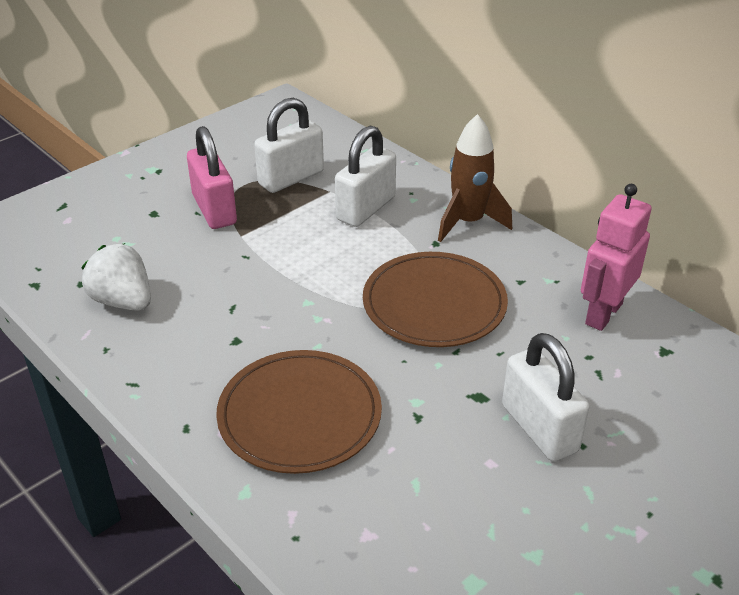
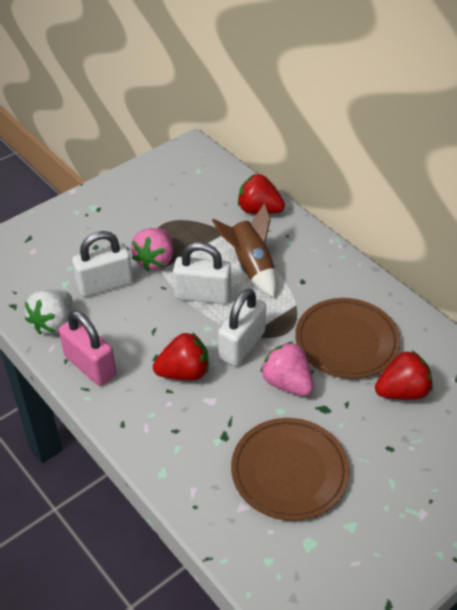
pink robot: 1 -> 0
pink strawberry: 0 -> 2
red strawberry: 0 -> 3

